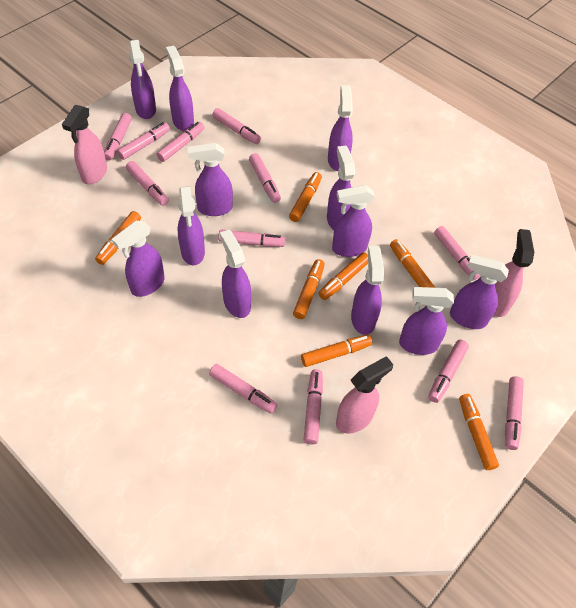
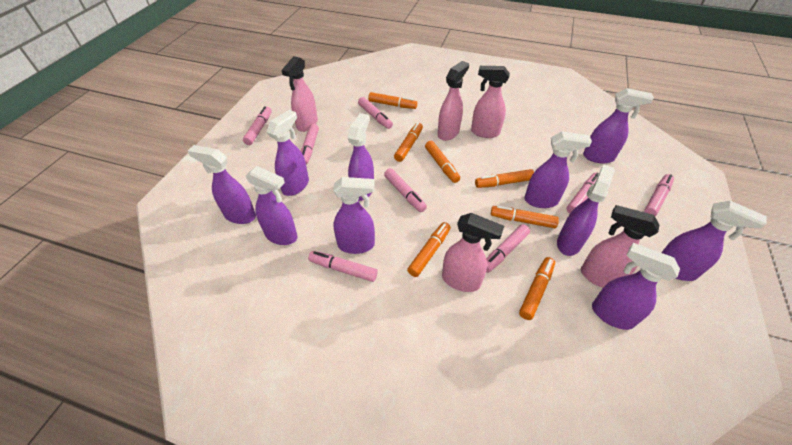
pink marker: 12 -> 8
pink spray bottle: 3 -> 5
purple spray bottle: 12 -> 10

